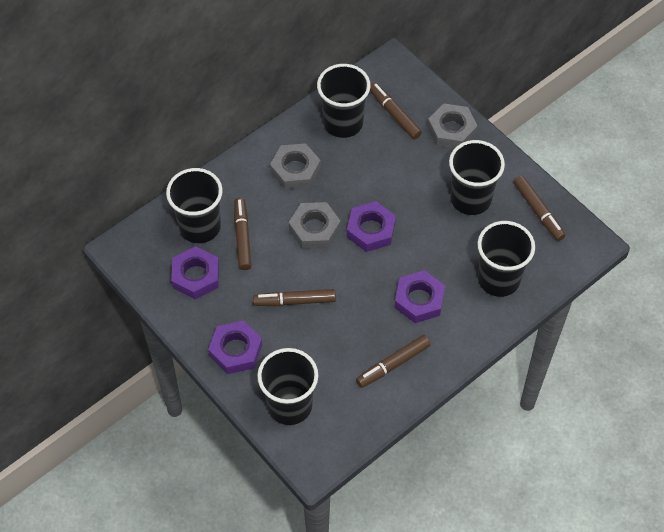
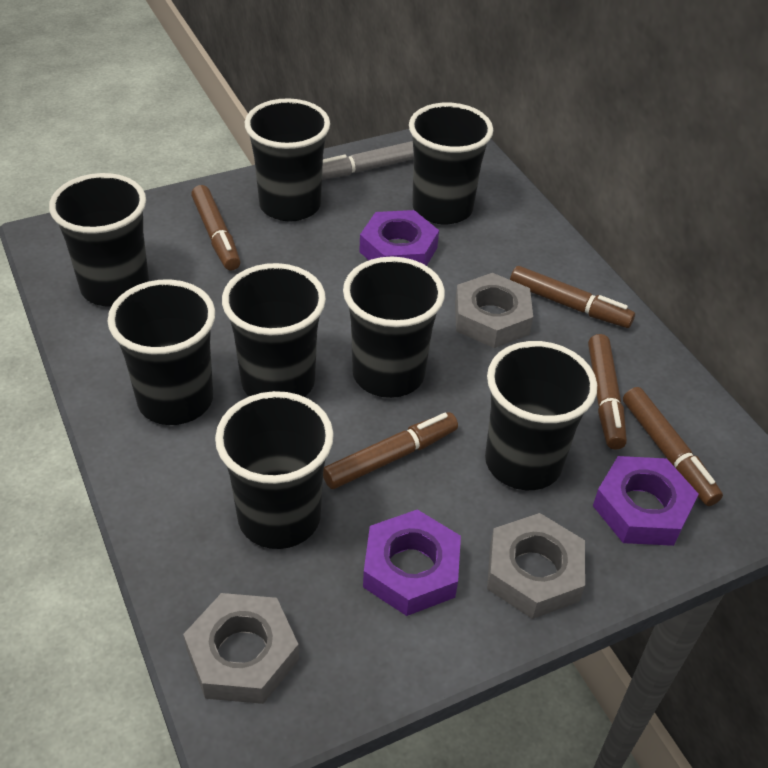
black cup: 5 -> 8
grey marker: 0 -> 1
purple nut: 4 -> 3

